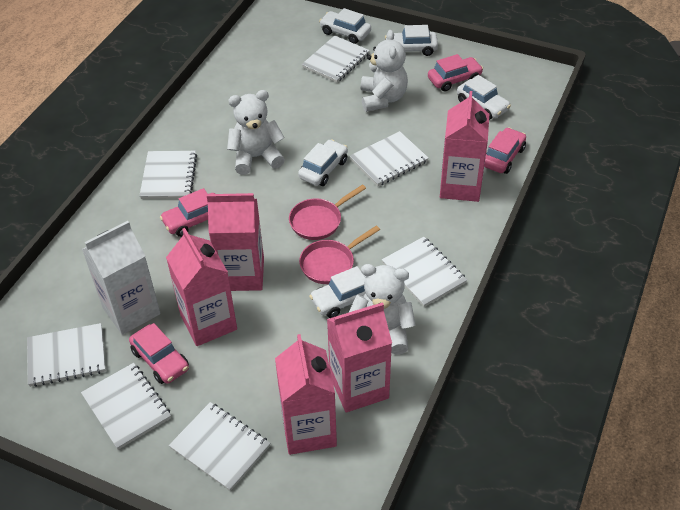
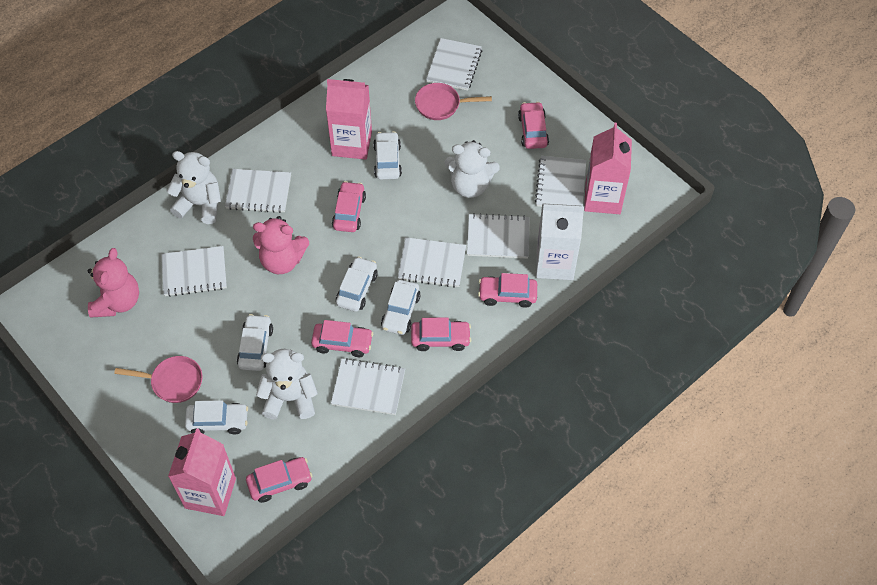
pink car: 4 -> 6
pink carton: 5 -> 3
pink teddy bear: 0 -> 2

